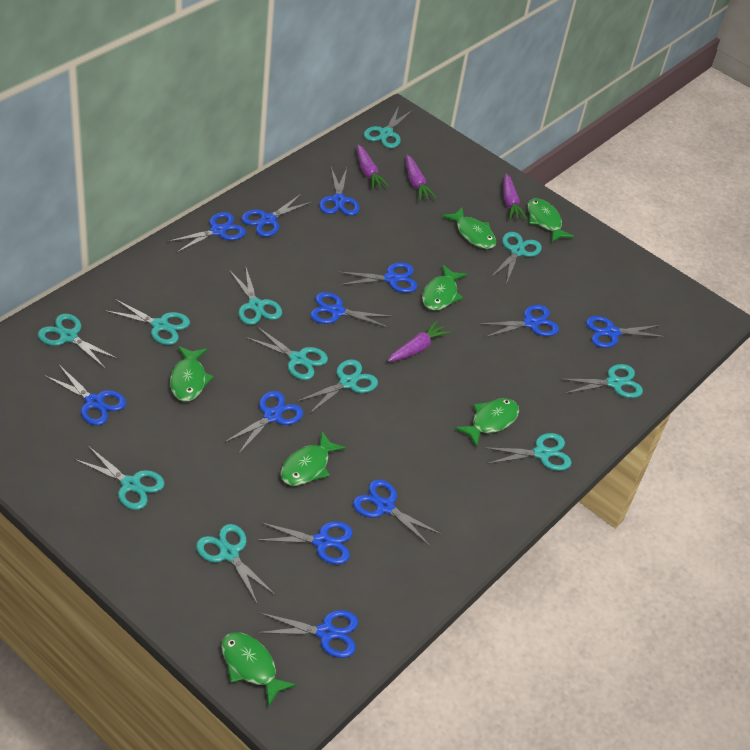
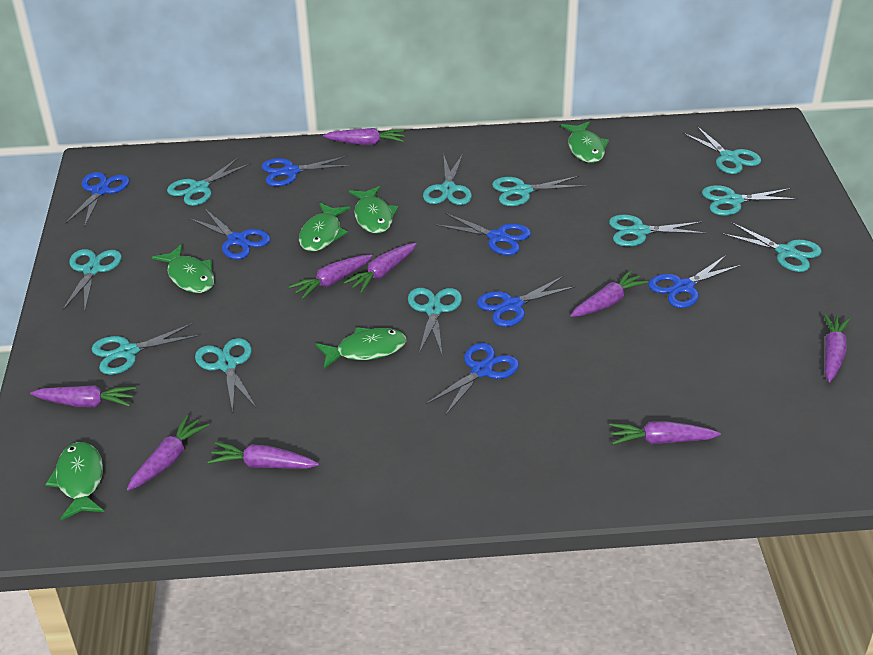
blue scissors: 12 -> 7
green fish: 7 -> 6
purple carrot: 4 -> 9

